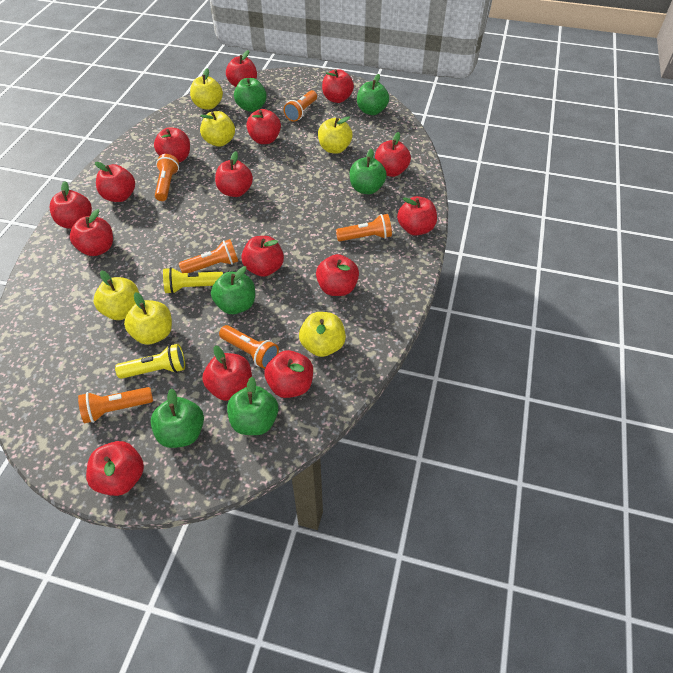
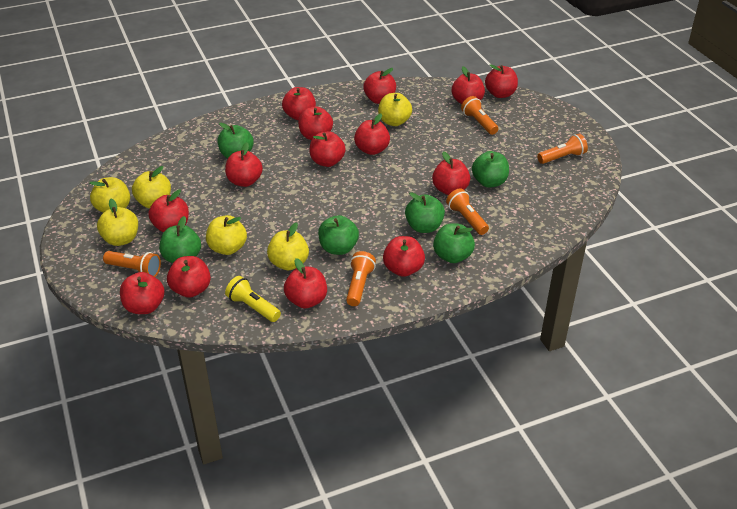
orange flashlight: 6 -> 5
red apple: 15 -> 14
yellow flashlight: 2 -> 1

